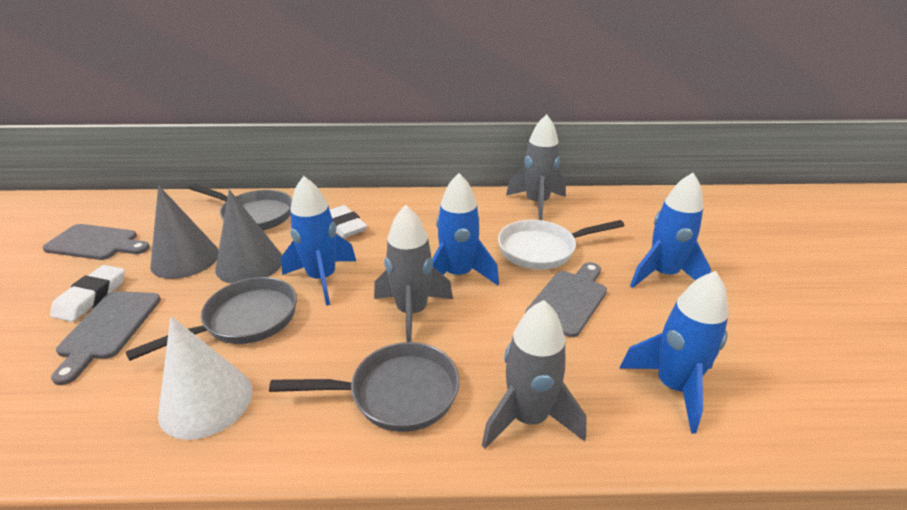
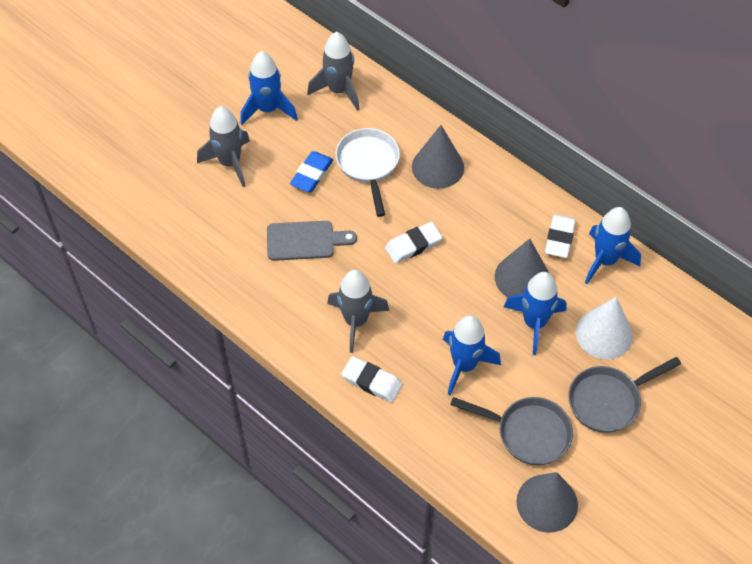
blue eraser: 0 -> 1
grey cone: 2 -> 3
grey cutting board: 3 -> 1
grey pan: 3 -> 2
white eraser: 2 -> 3

